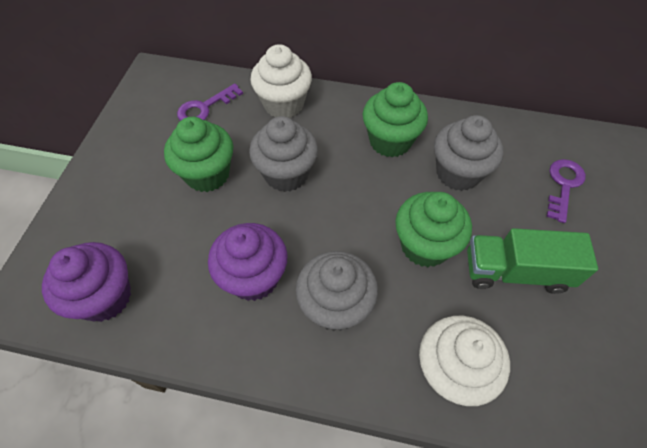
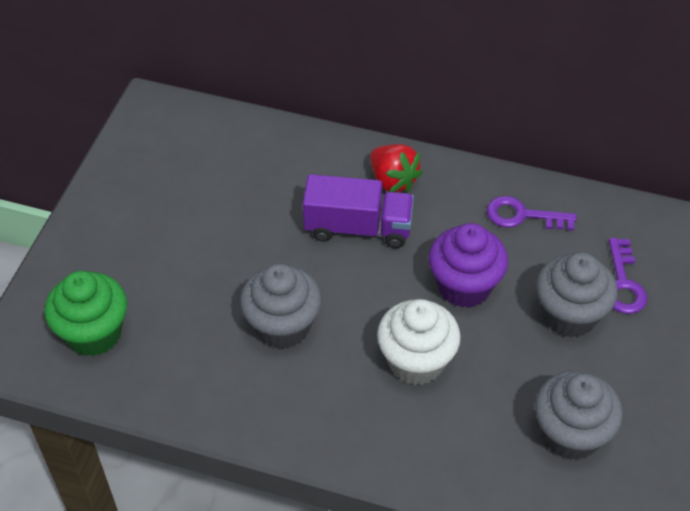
green cupcake: 3 -> 1
green truck: 1 -> 0
purple cupcake: 2 -> 1
purple truck: 0 -> 1
red strawberry: 0 -> 1
white cupcake: 2 -> 1

